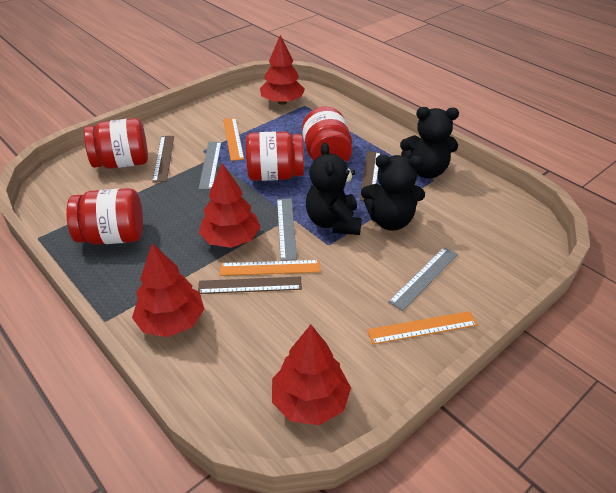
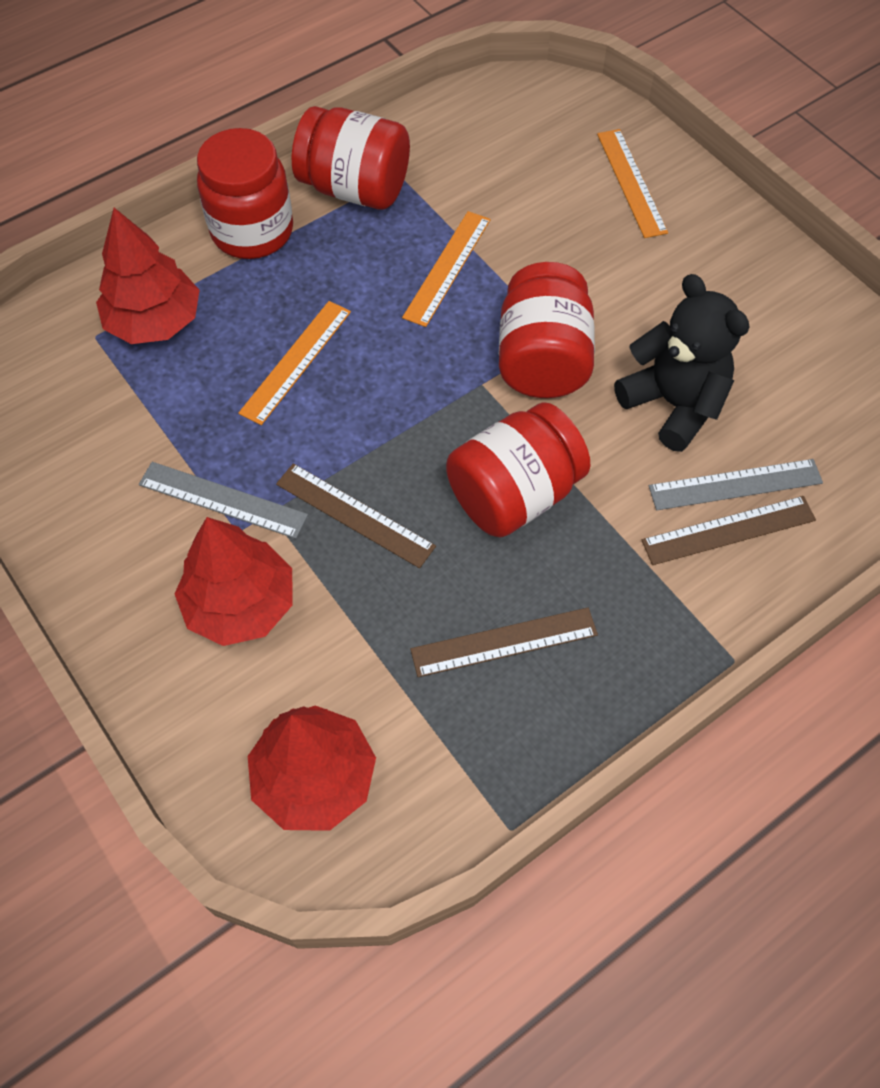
black teddy bear: 3 -> 1
grey ruler: 3 -> 2
red tree: 4 -> 3

